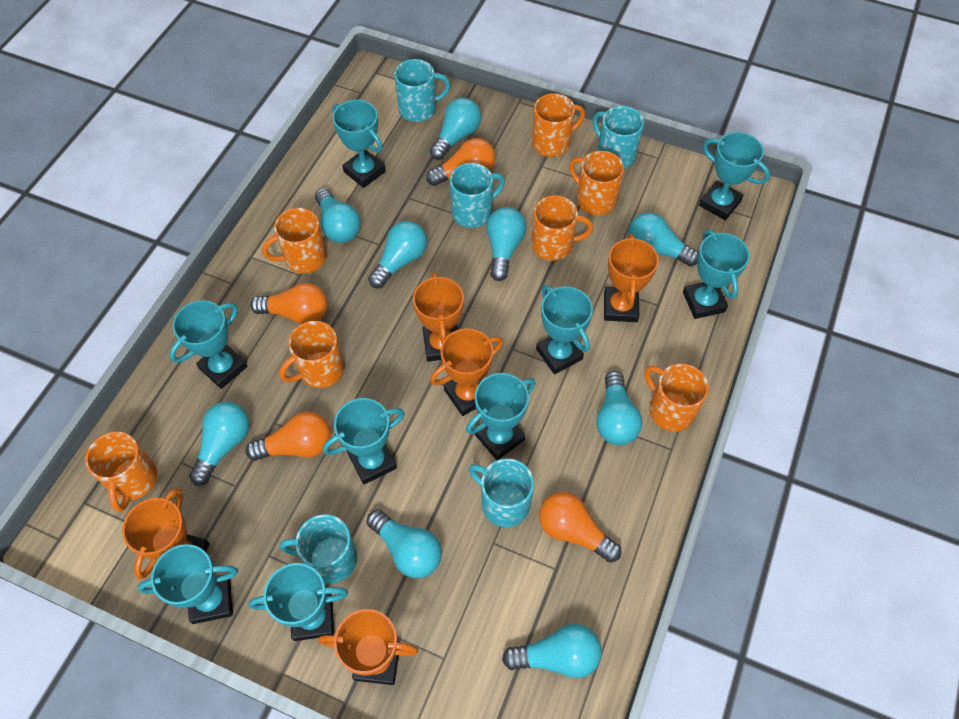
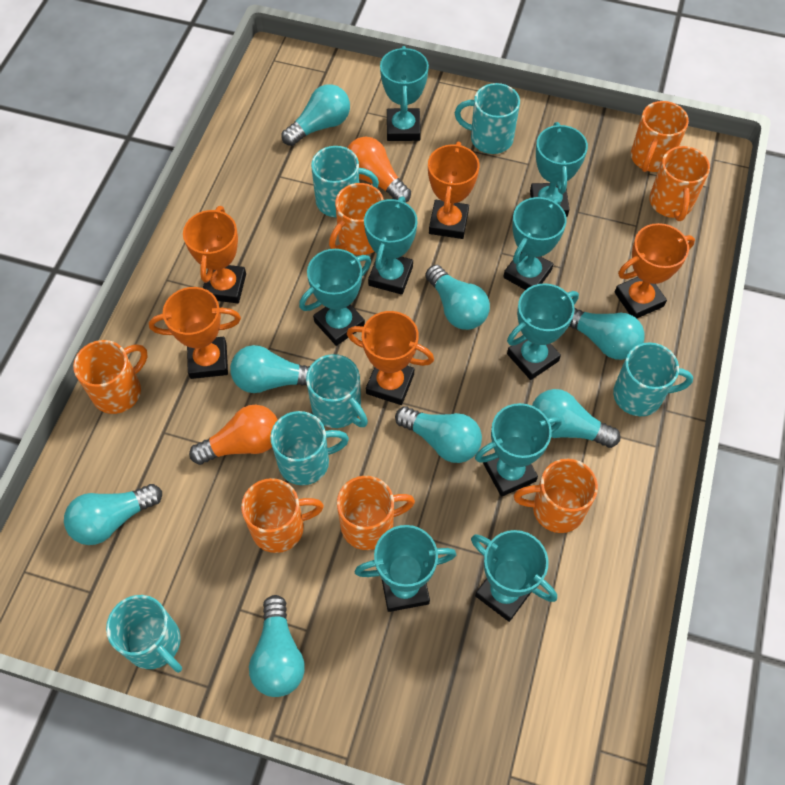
orange light bulb: 4 -> 2
turquoise light bulb: 9 -> 8
turquoise mug: 5 -> 6

